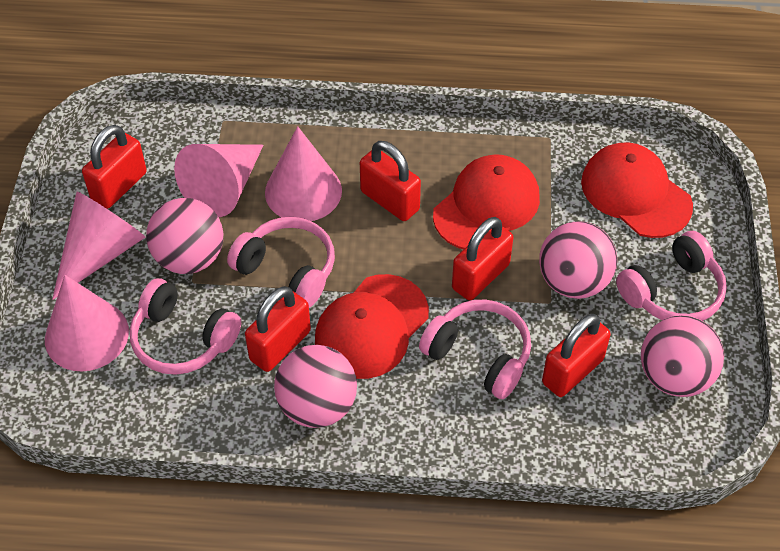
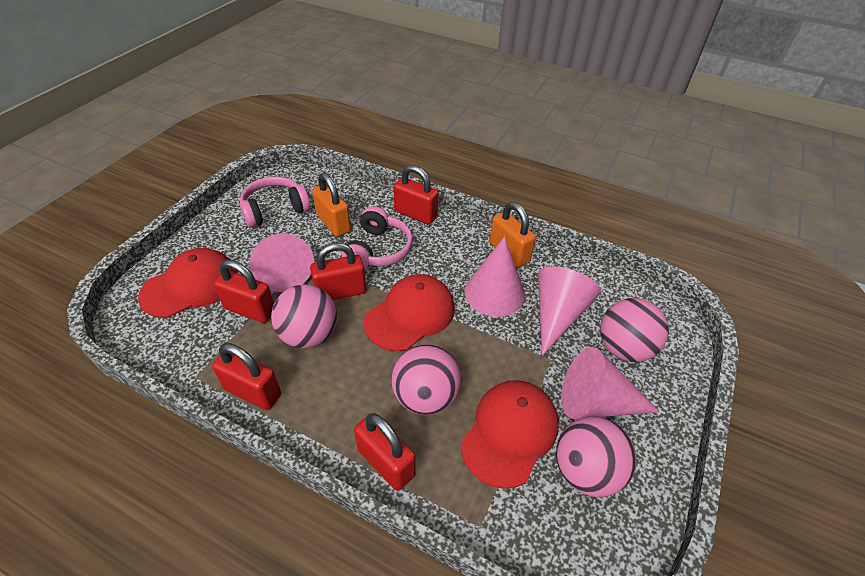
orange padlock: 0 -> 2
pink headphones: 4 -> 2

